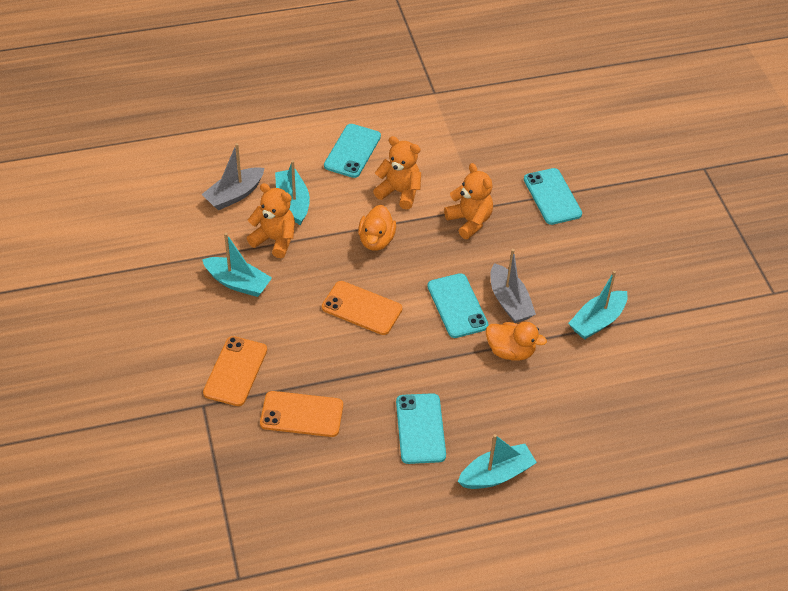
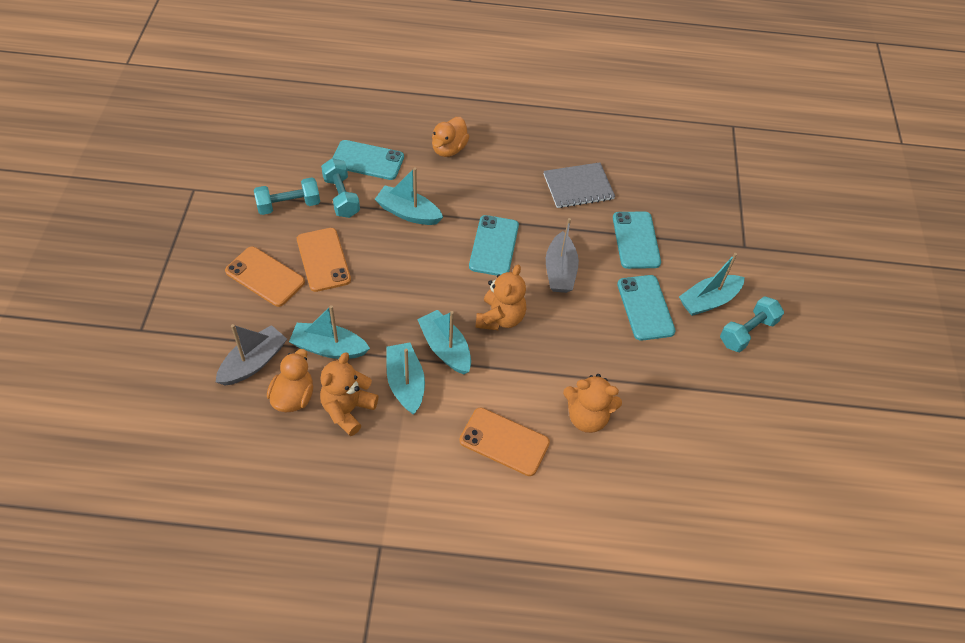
grey notebook: 0 -> 1
turquoise boat: 4 -> 5
turquoise dumbbell: 0 -> 3

